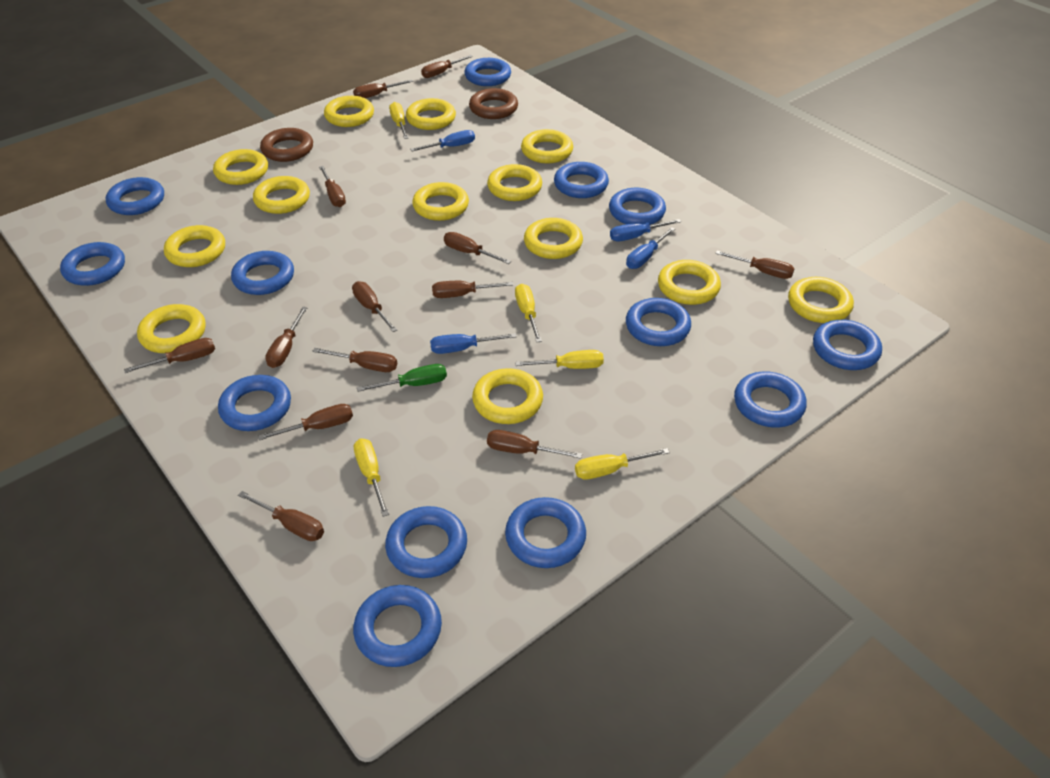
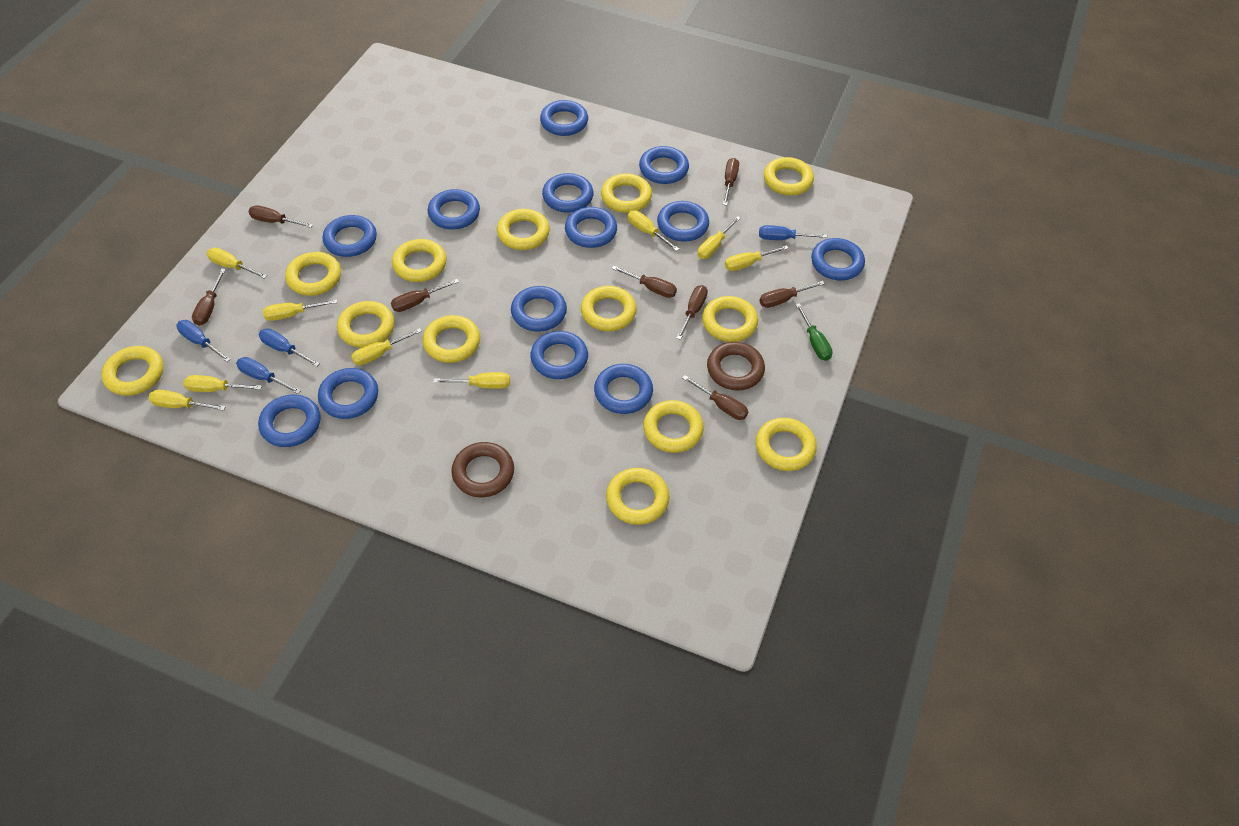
brown screwdriver: 13 -> 8
yellow screwdriver: 5 -> 9

